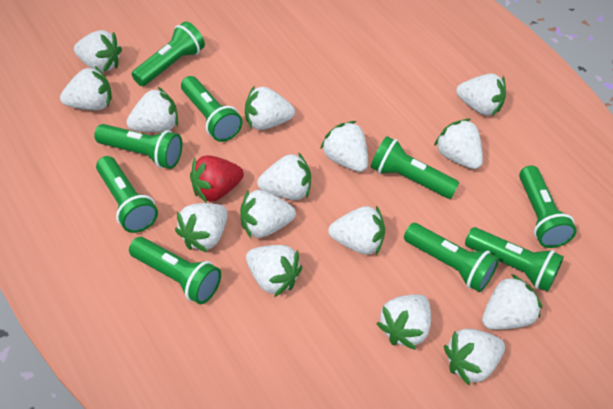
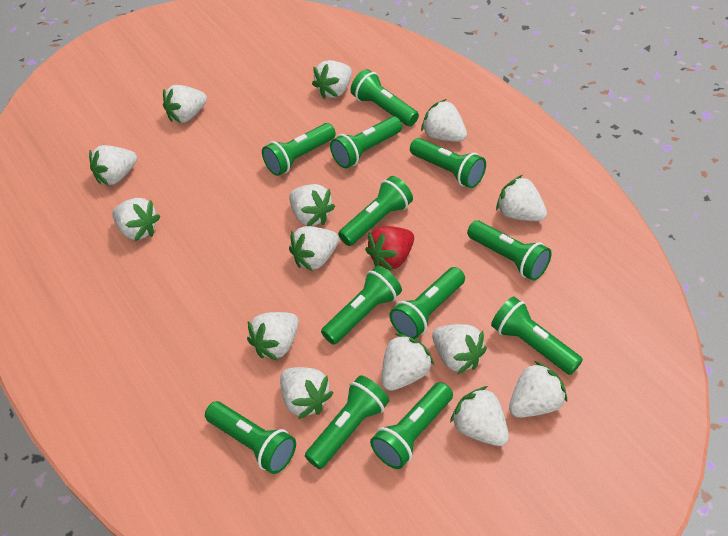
green flashlight: 9 -> 12
white strawberry: 15 -> 14

